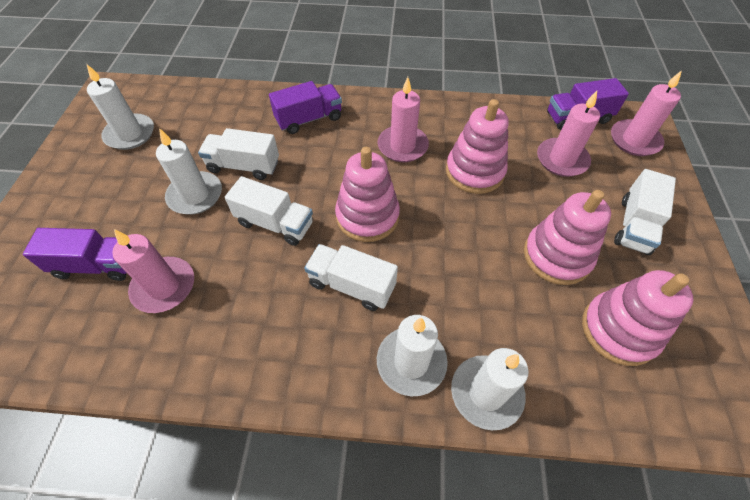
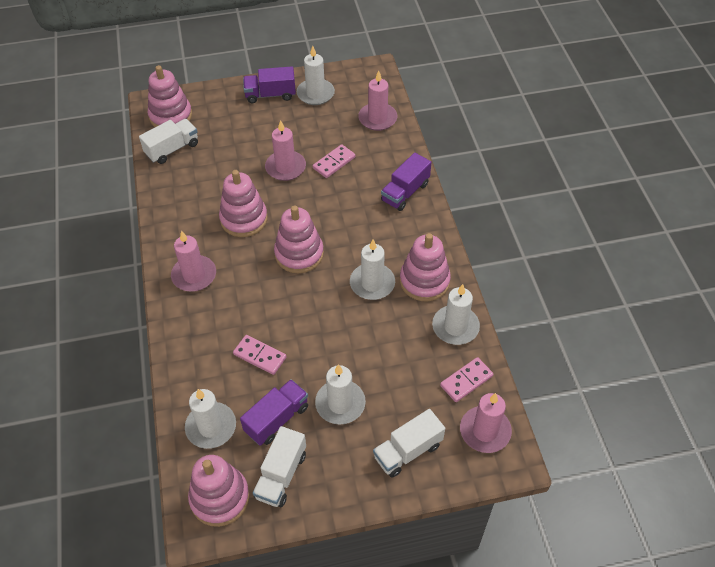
pink domino: 0 -> 3
pink stacking toy: 4 -> 5
white candle: 4 -> 5
white truck: 4 -> 3

